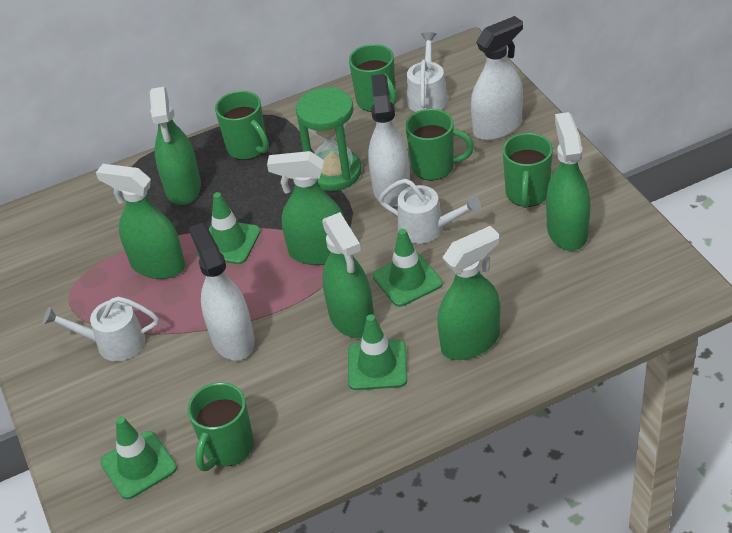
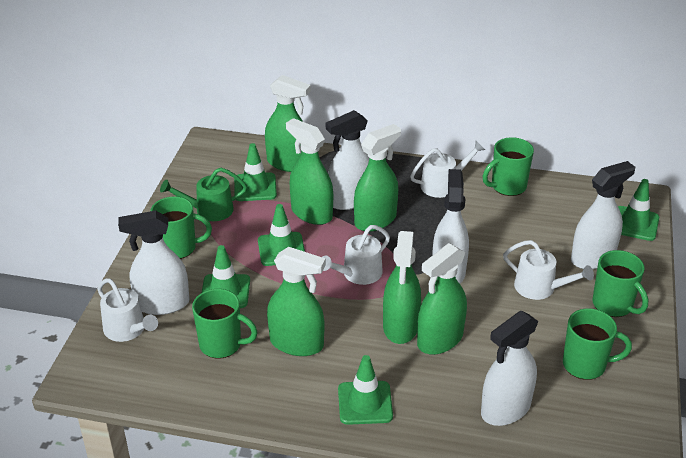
green hourglass: 1 -> 0
green traffic cone: 4 -> 5
green watering can: 0 -> 1
white spray bottle: 3 -> 5
white watering can: 3 -> 4

